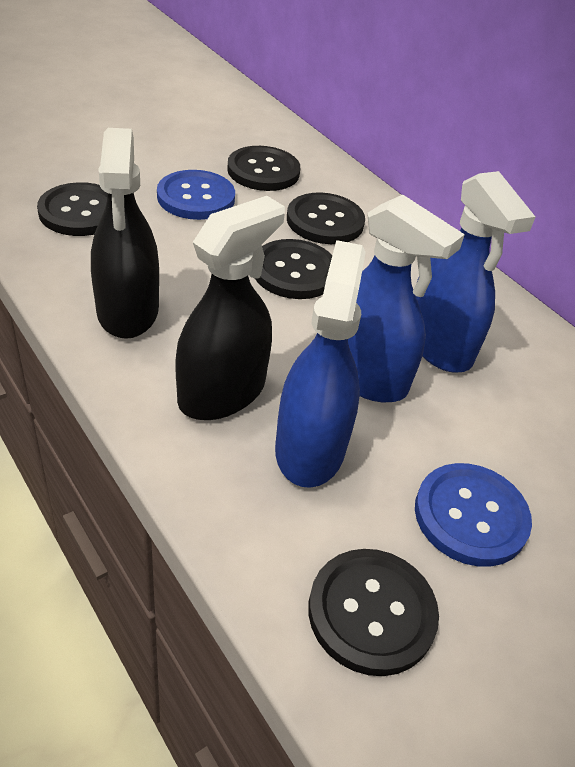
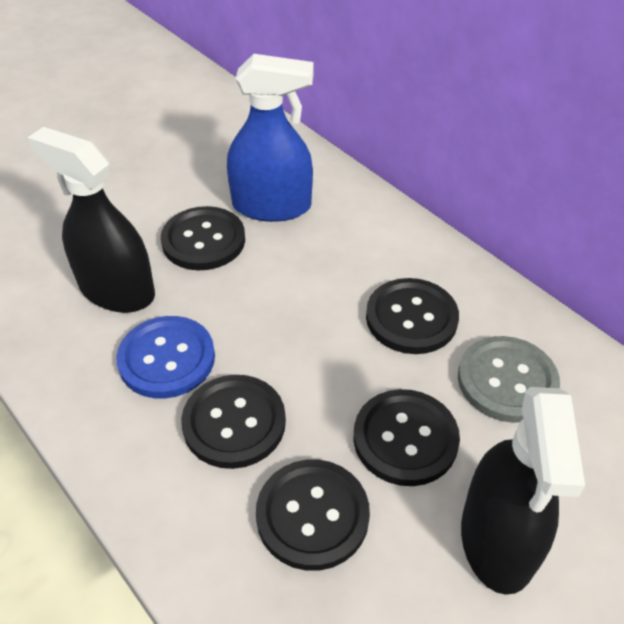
blue button: 2 -> 1
blue spray bottle: 3 -> 1
grey button: 0 -> 1

